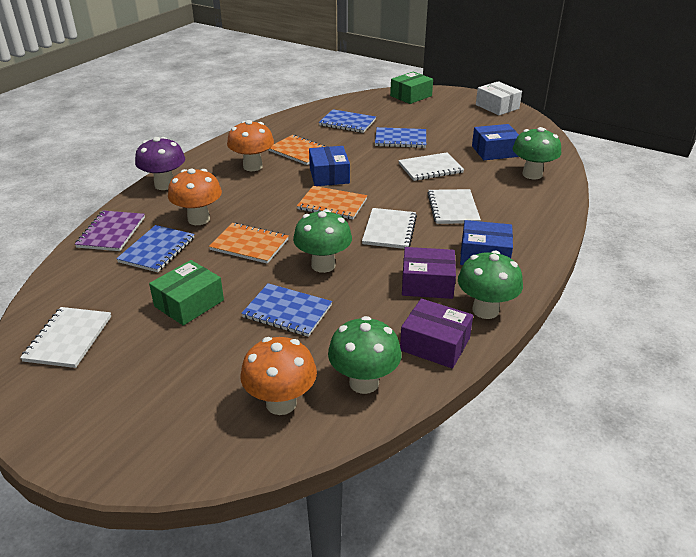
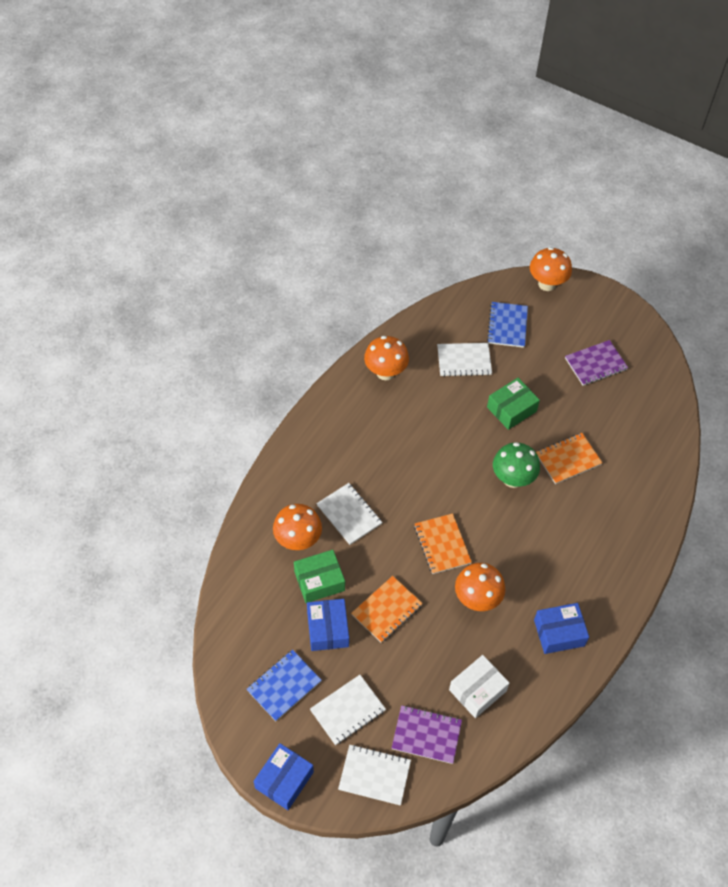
blue notebook: 4 -> 2
green mushroom: 4 -> 1
orange mushroom: 3 -> 4
purple box: 2 -> 0
purple mushroom: 1 -> 0
purple notebook: 1 -> 2

